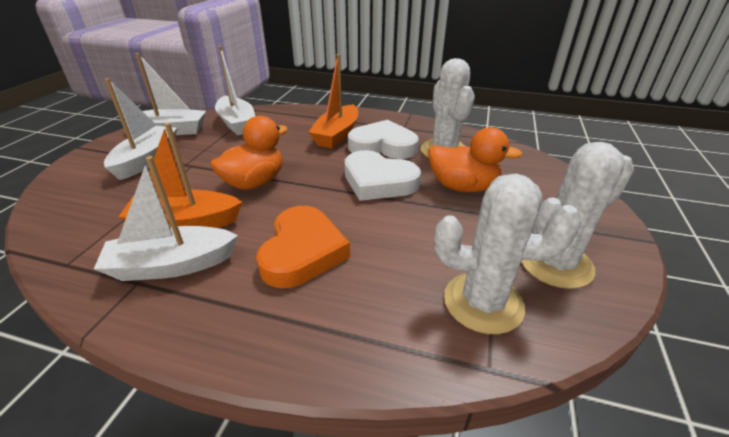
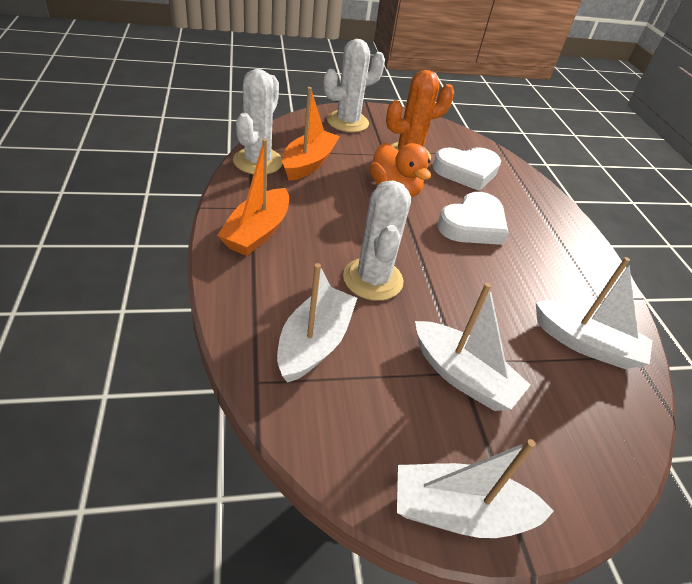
orange cactus: 0 -> 1
orange duck: 2 -> 1
orange heart: 1 -> 0

